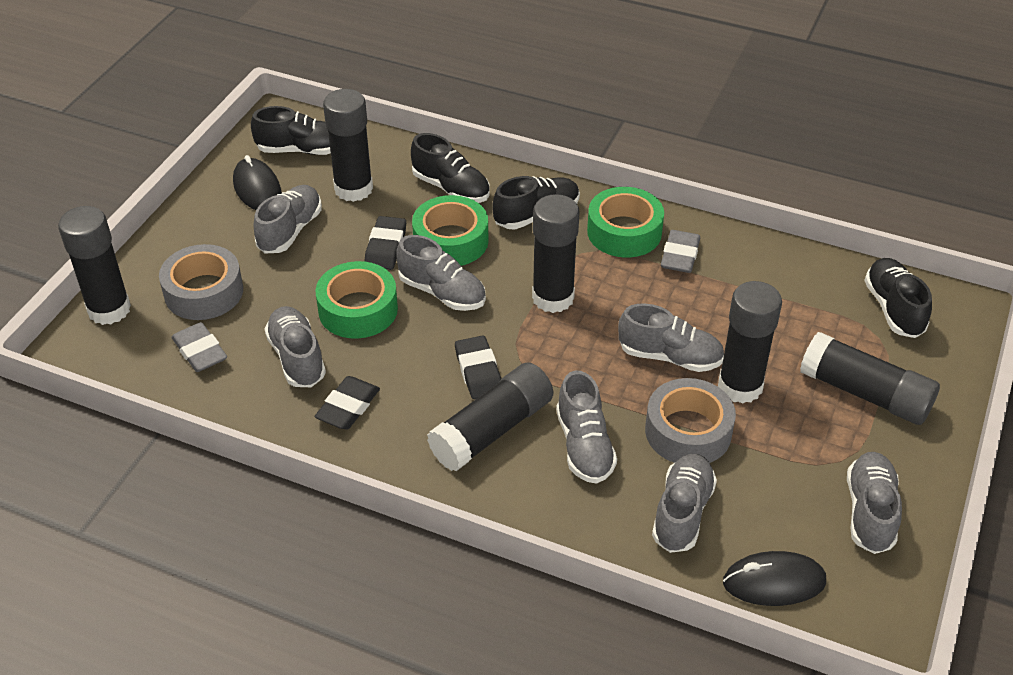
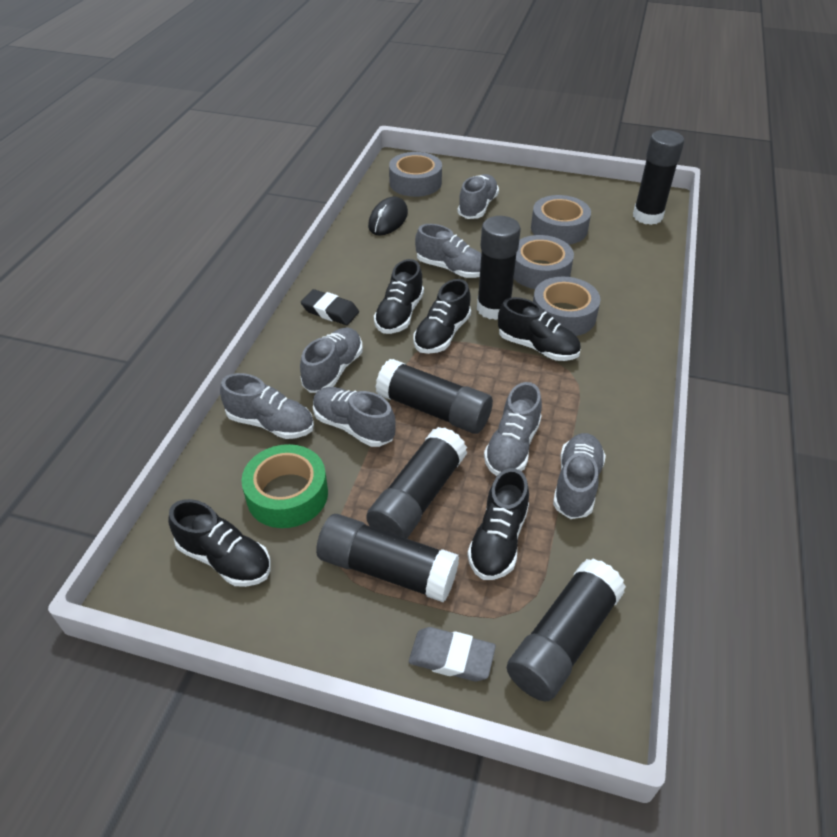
black eraser: 3 -> 1
black mouse: 2 -> 1
black shoe: 4 -> 5
green tape: 3 -> 1
grey eraser: 2 -> 1
grey tape: 2 -> 4

